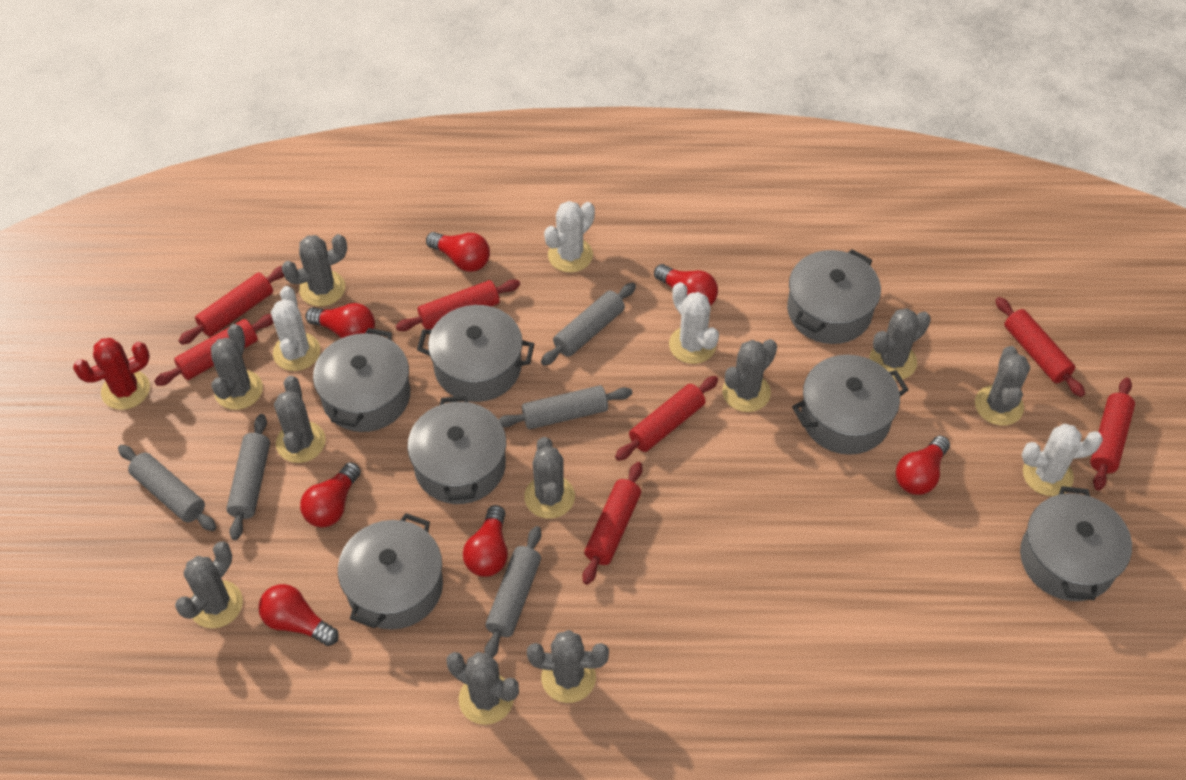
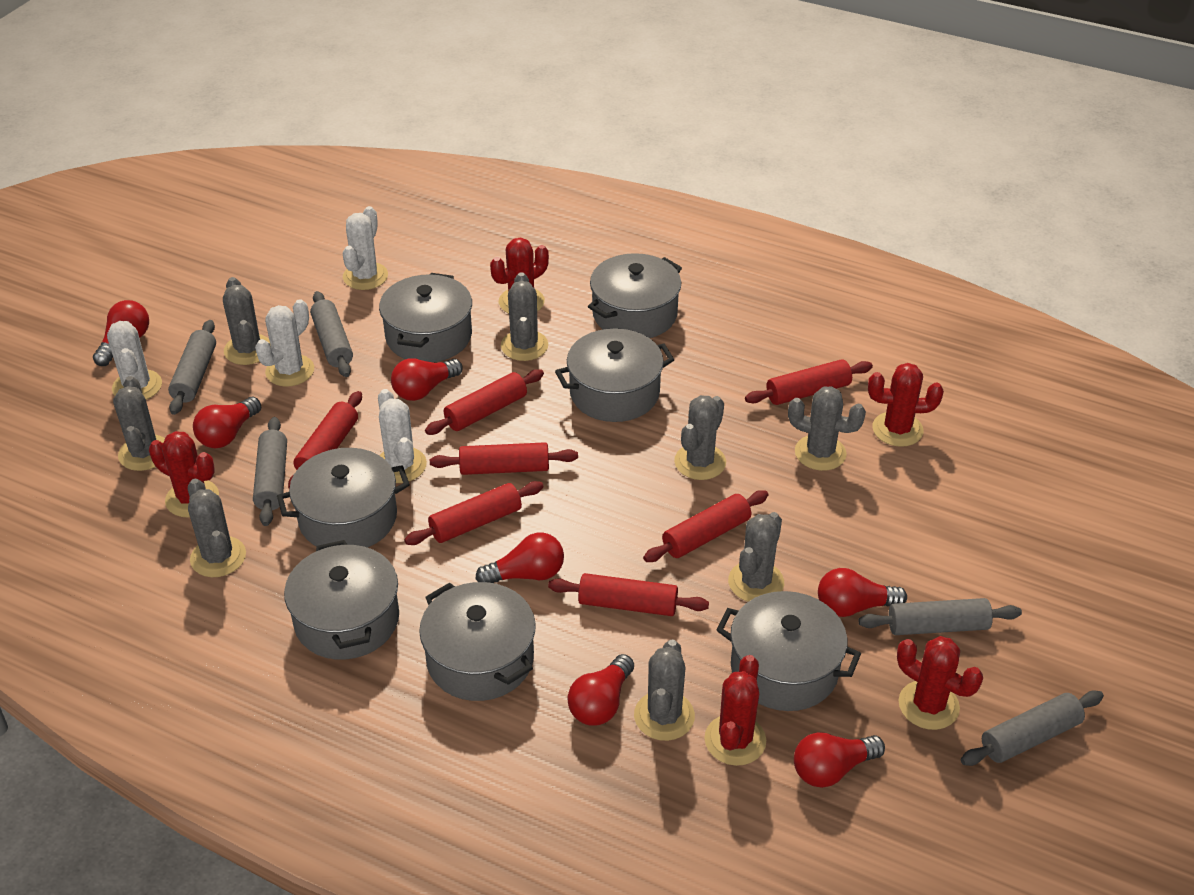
grey cactus: 10 -> 8
red cactus: 1 -> 5

